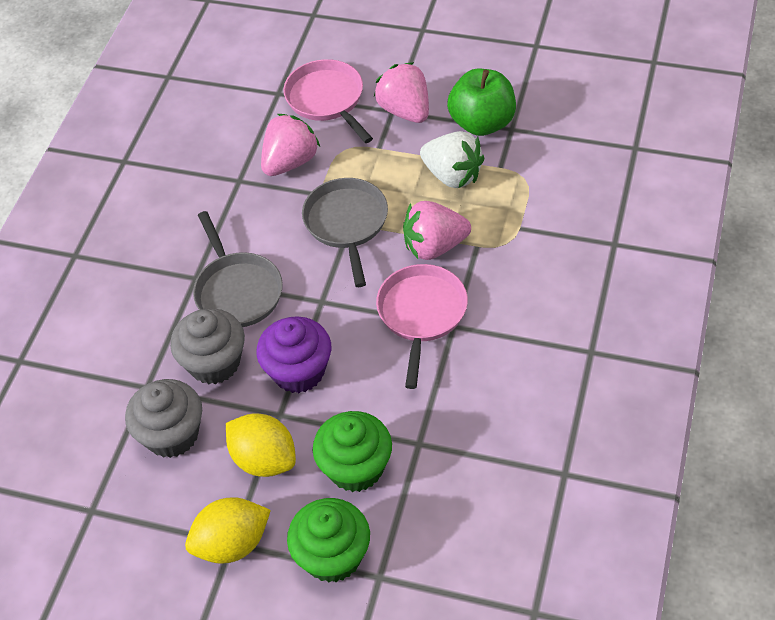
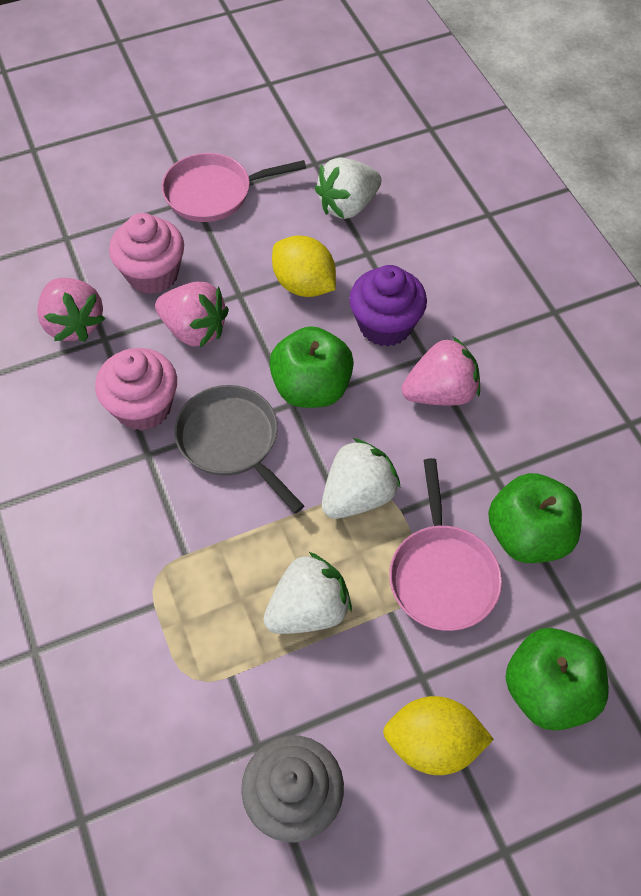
green apple: 1 -> 3
green cupcake: 2 -> 0
grey cupcake: 2 -> 1
grey pan: 2 -> 1
pink cupcake: 0 -> 2
white strawberry: 1 -> 3

